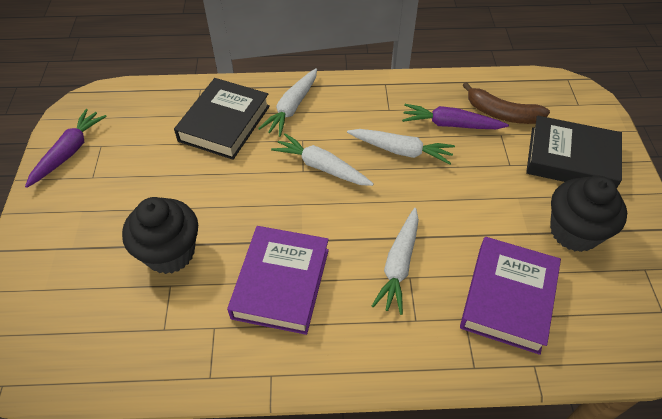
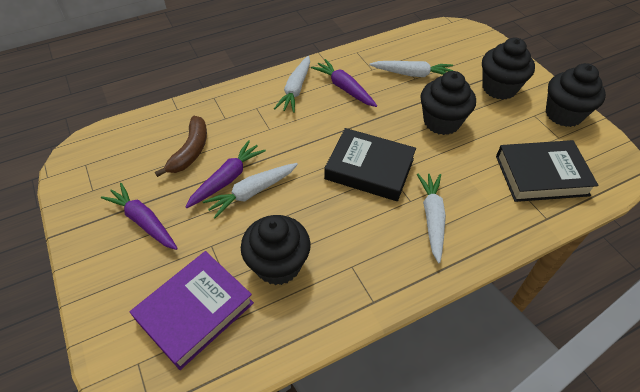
black cupcake: 2 -> 4
purple book: 2 -> 1
purple carrot: 2 -> 3

